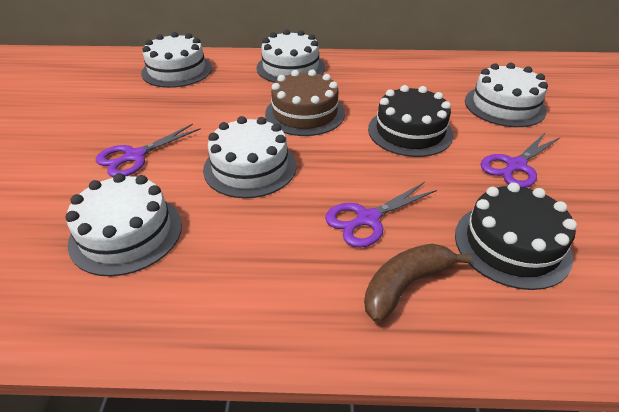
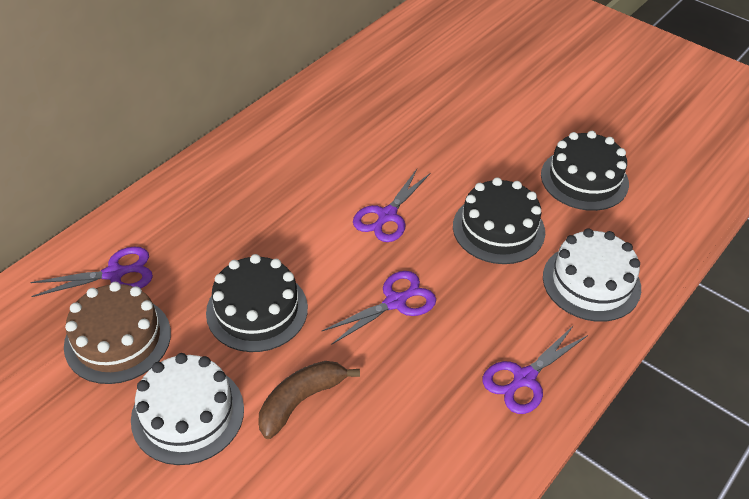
black cake: 2 -> 3
purple scissors: 3 -> 4
white cake: 5 -> 2

